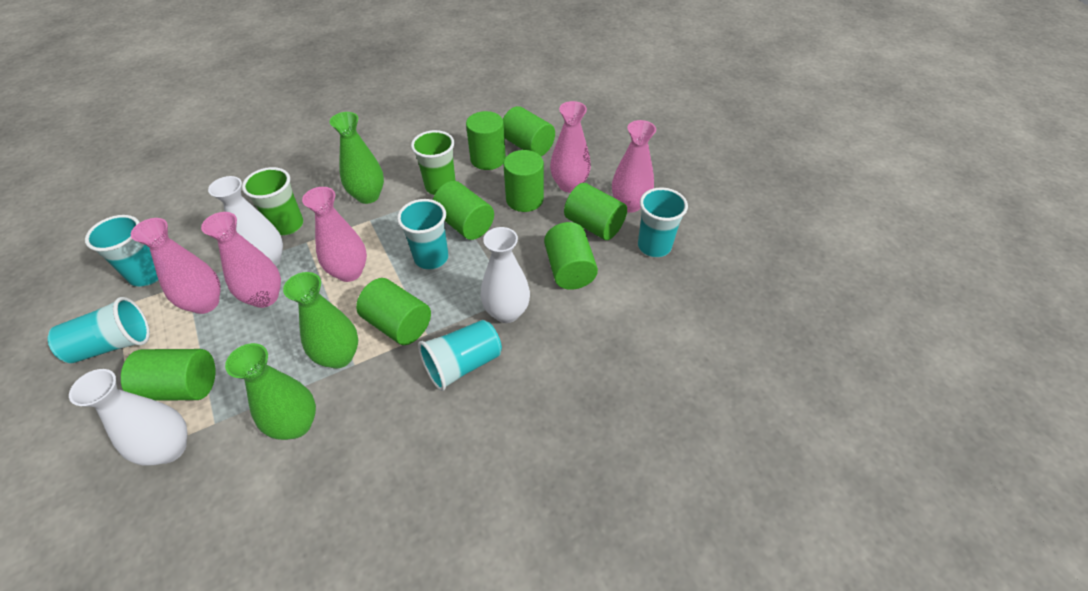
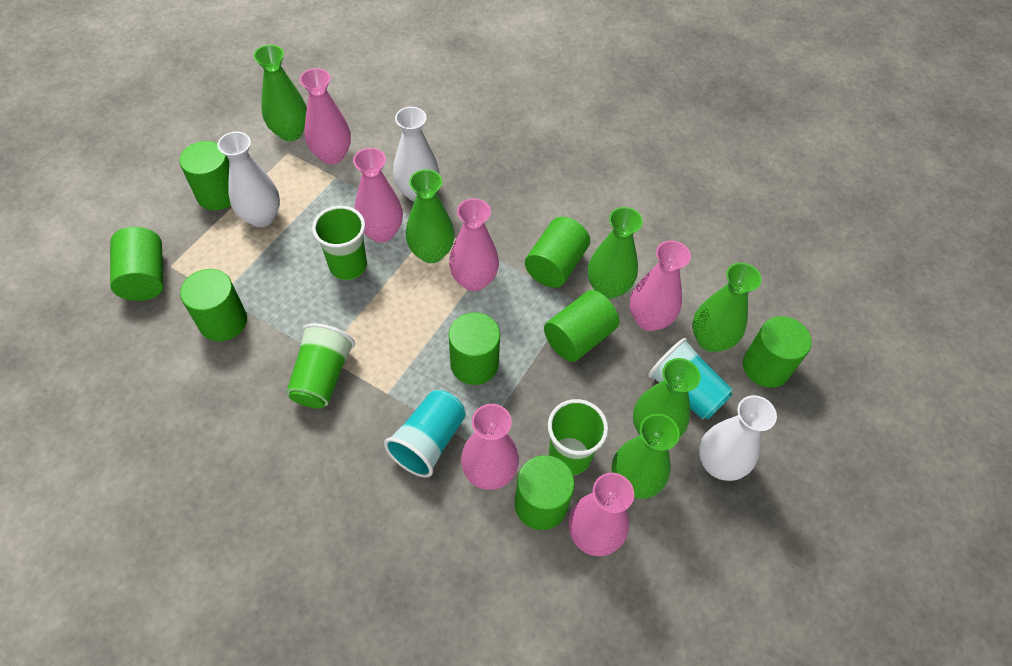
green cup: 2 -> 3
green vase: 3 -> 6
pink vase: 5 -> 6
turquoise cup: 5 -> 2

